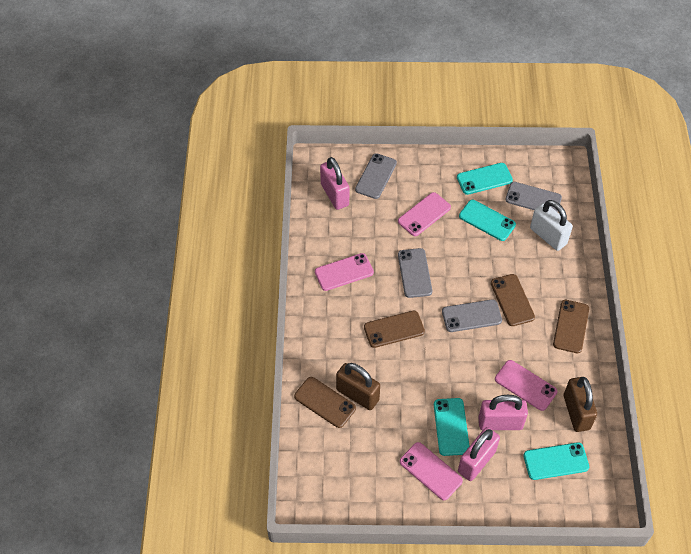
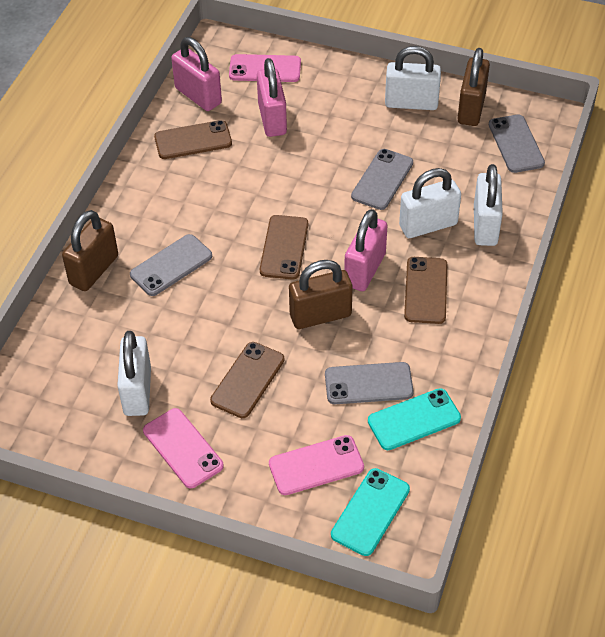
brown padlock: 2 -> 3
pink phone: 4 -> 3
turquoise phone: 4 -> 2
white padlock: 1 -> 4

